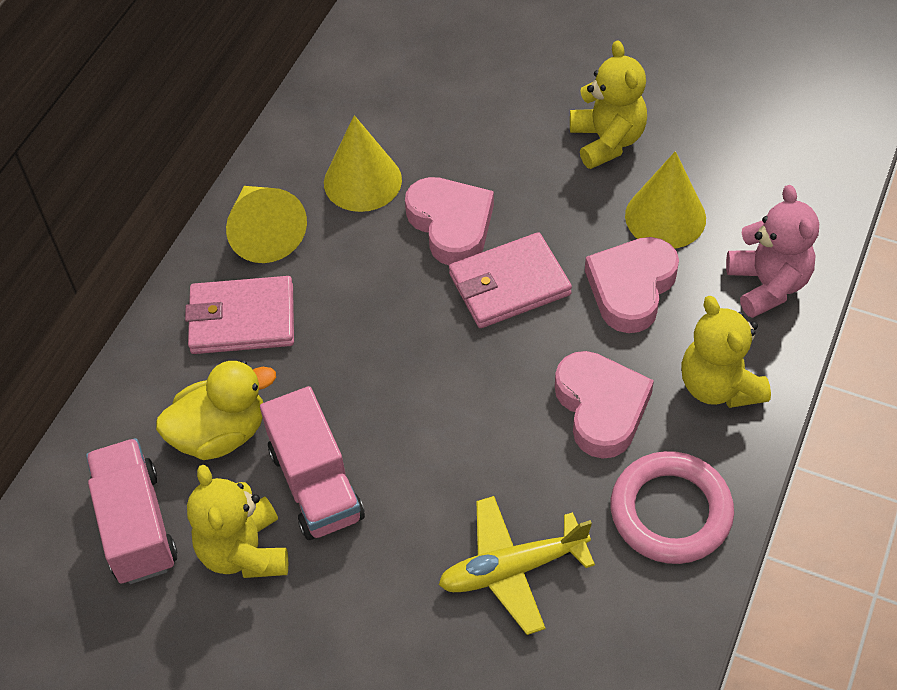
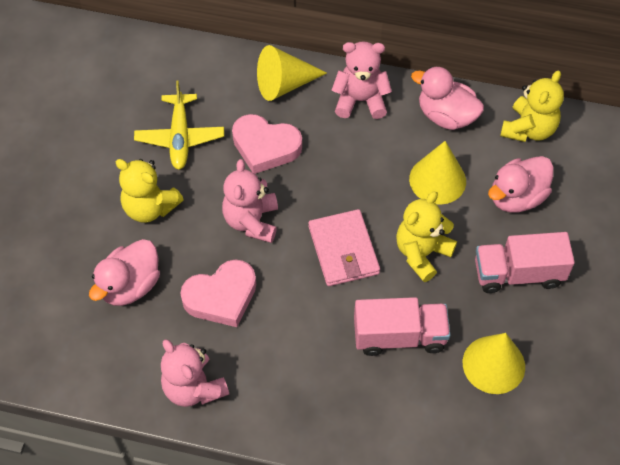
pink duck: 0 -> 3
pink heart: 3 -> 2
pink ring: 1 -> 0
pink teddy bear: 1 -> 3
pink wallet: 2 -> 1
yellow duck: 1 -> 0

